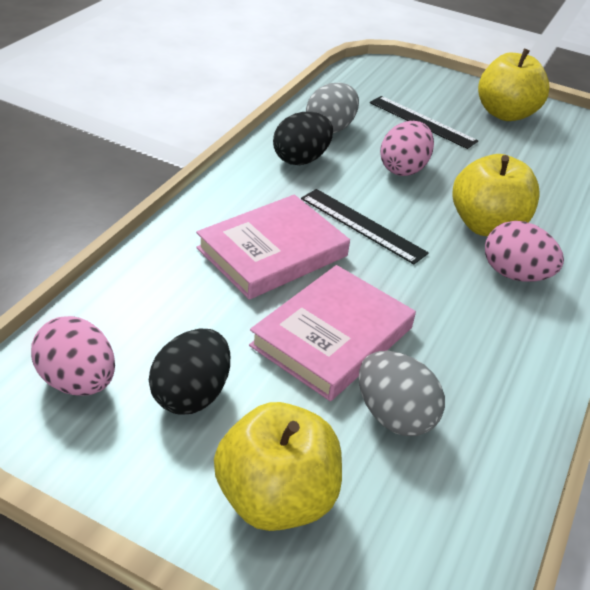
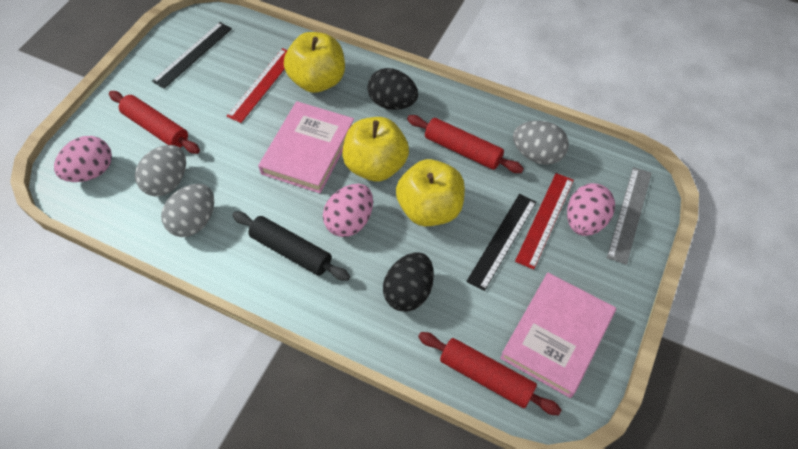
black rolling pin: 0 -> 1
grey egg: 2 -> 3
grey ruler: 0 -> 1
red rolling pin: 0 -> 3
red ruler: 0 -> 2

